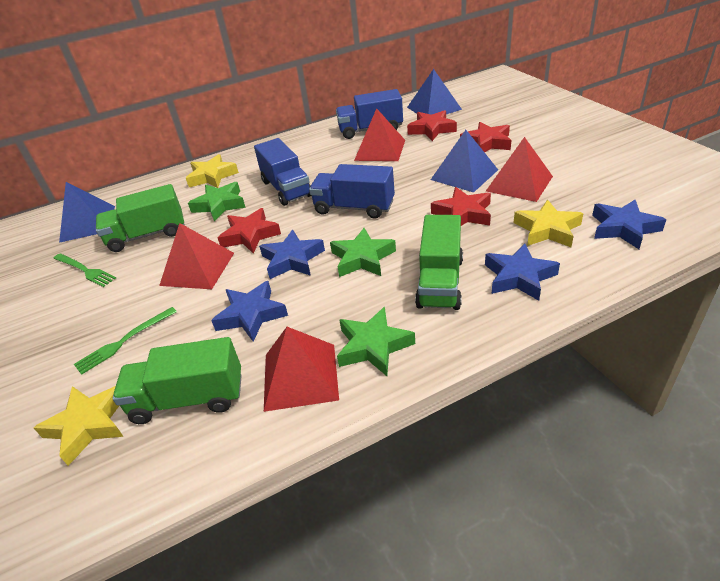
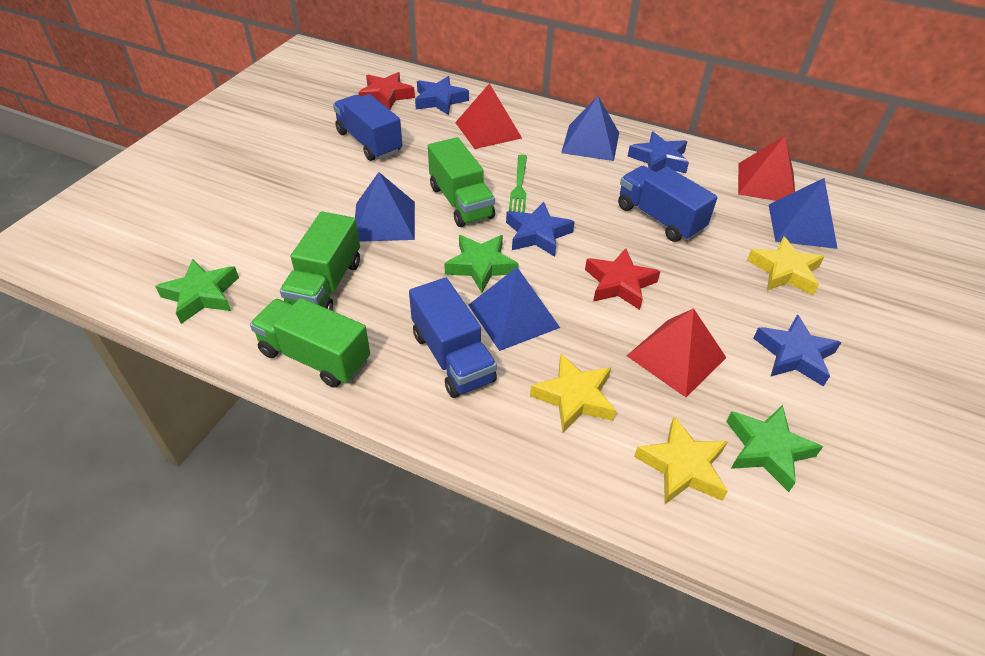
blue pyramid: 3 -> 4
green fork: 2 -> 1
red pyramid: 4 -> 3
red star: 4 -> 2

